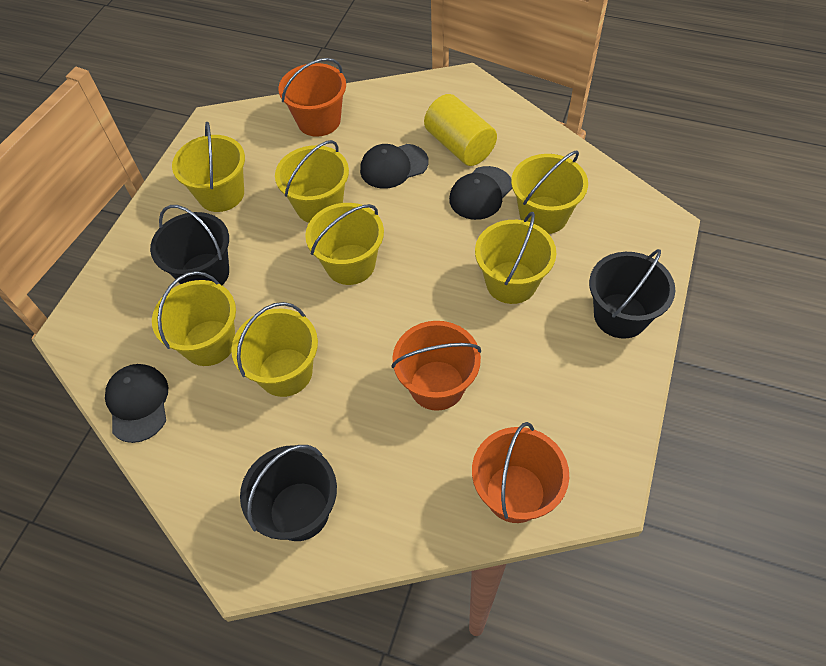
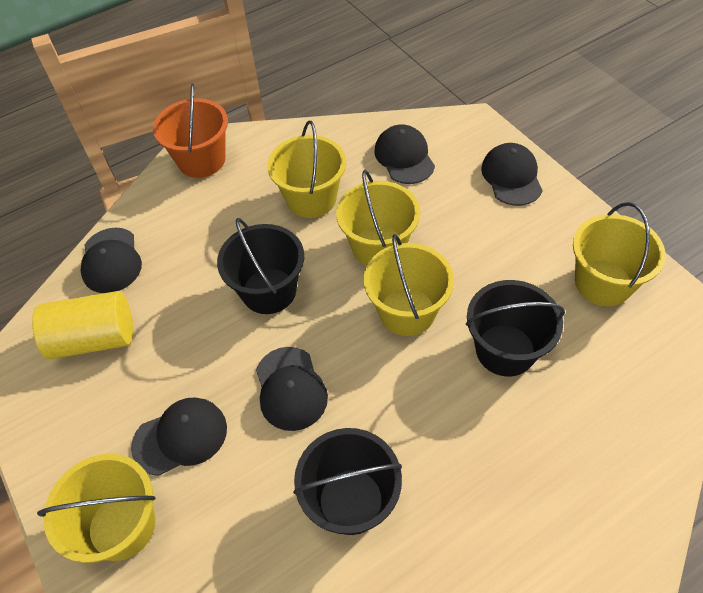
black cap: 3 -> 5
orange bucket: 3 -> 1
yellow bucket: 7 -> 5

